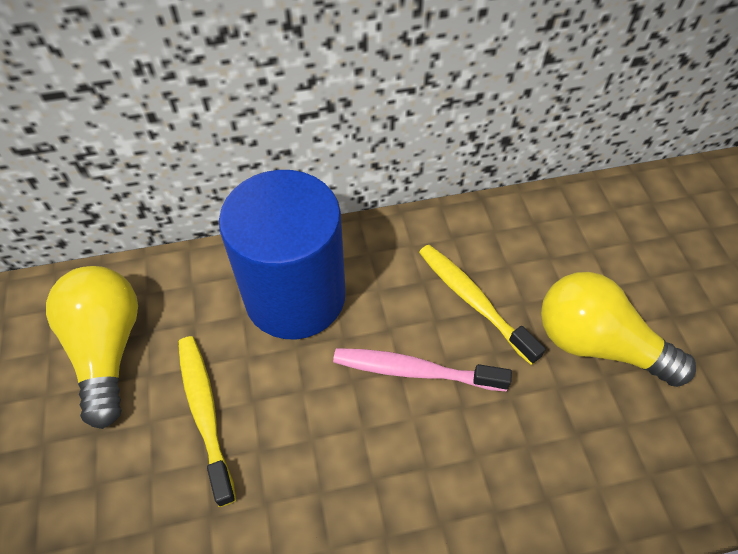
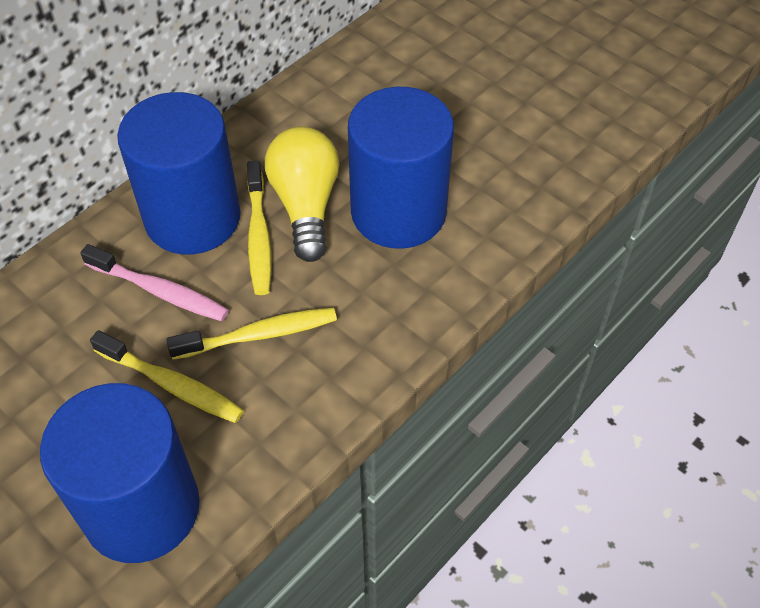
blue cylinder: 1 -> 3
yellow light bulb: 2 -> 1
yellow toothbrush: 2 -> 3

